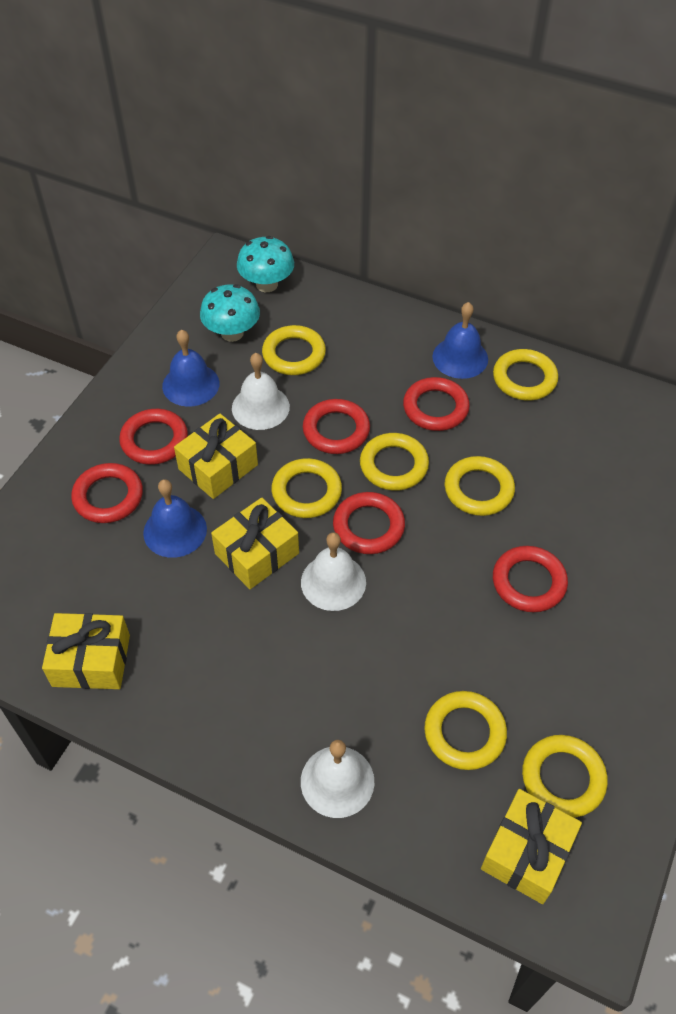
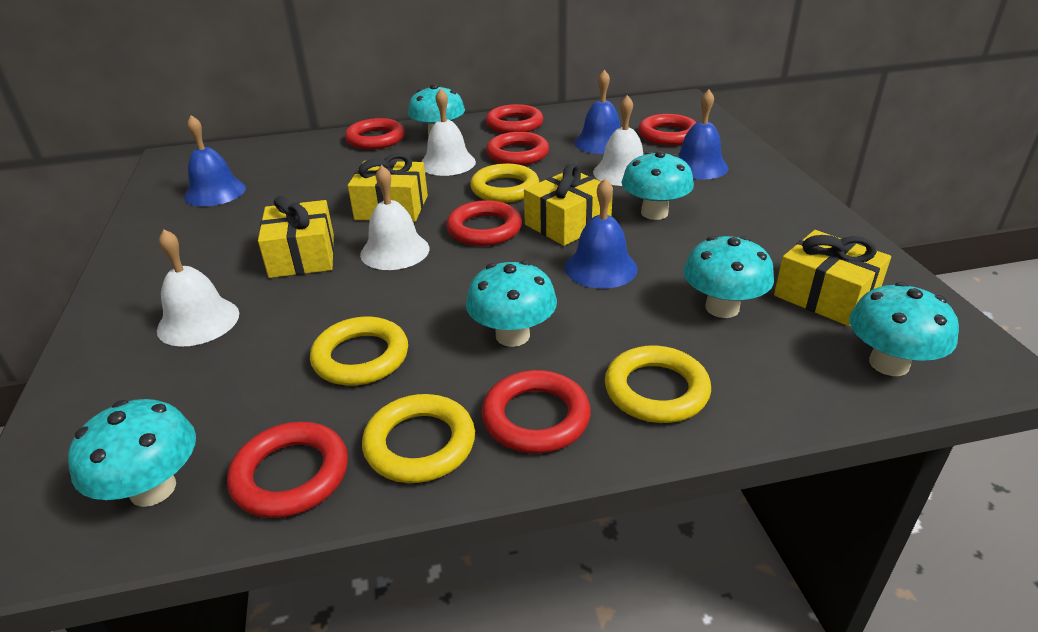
blue bell: 3 -> 4
red ring: 6 -> 7
turquoise mushroom: 2 -> 6
white bell: 3 -> 4
yellow ring: 7 -> 4

